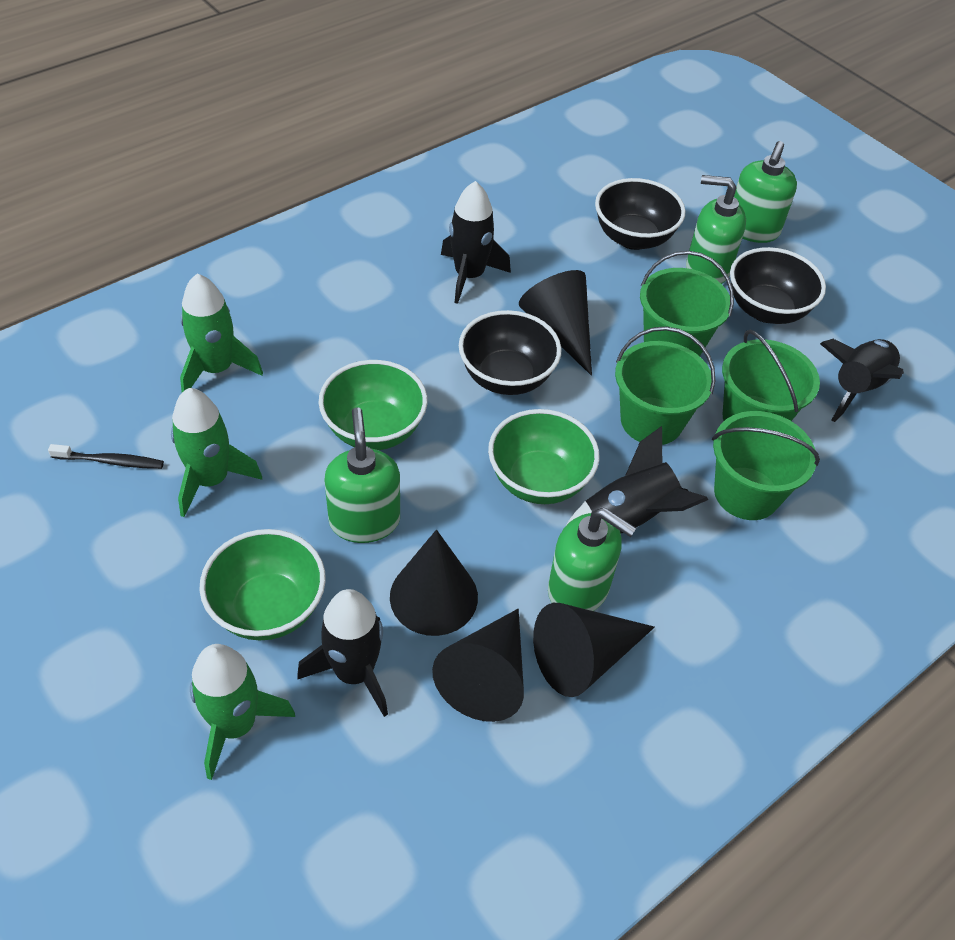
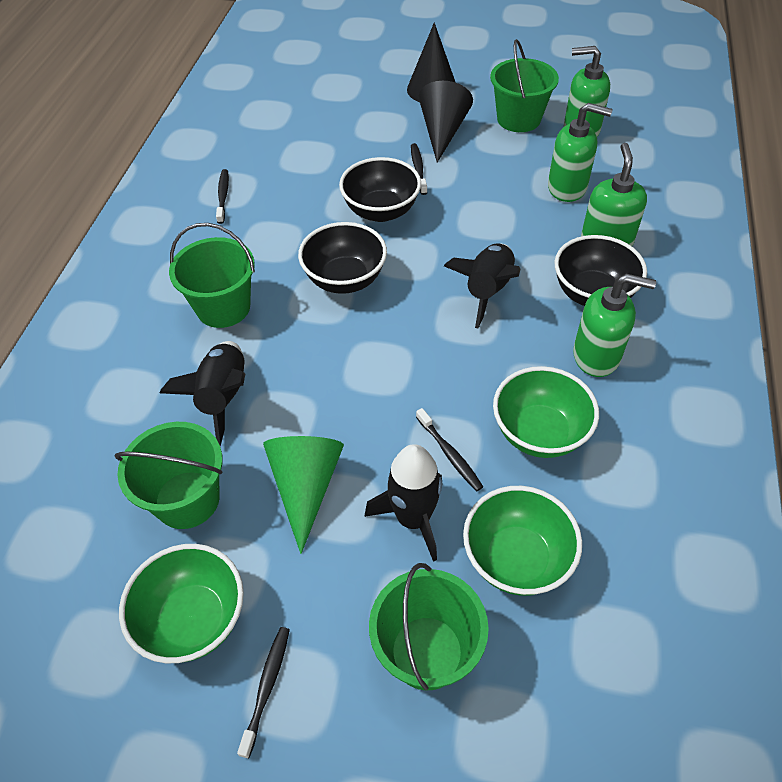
black cone: 4 -> 2
black rocket: 4 -> 3
black toothbrush: 1 -> 4
green cone: 0 -> 1
green rocket: 3 -> 0

